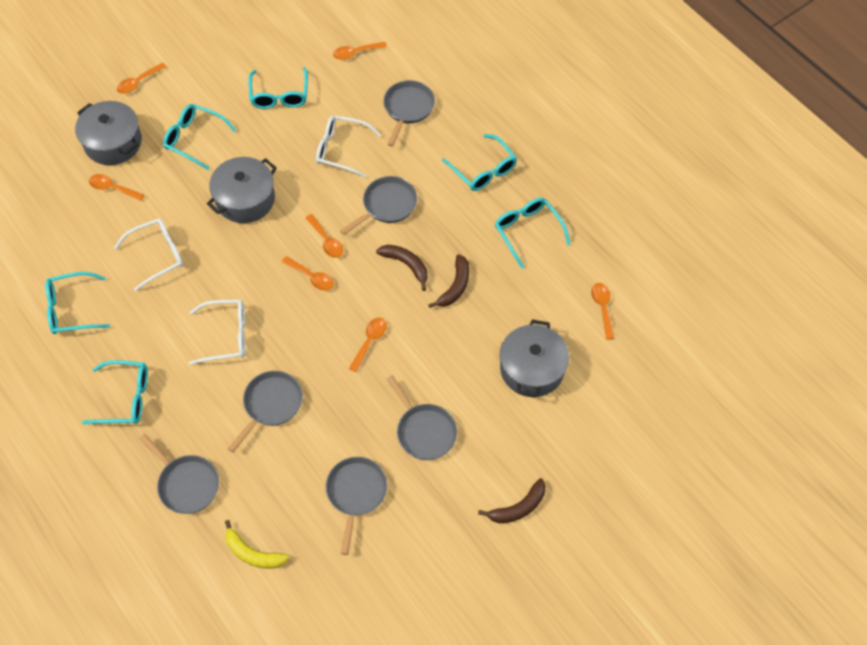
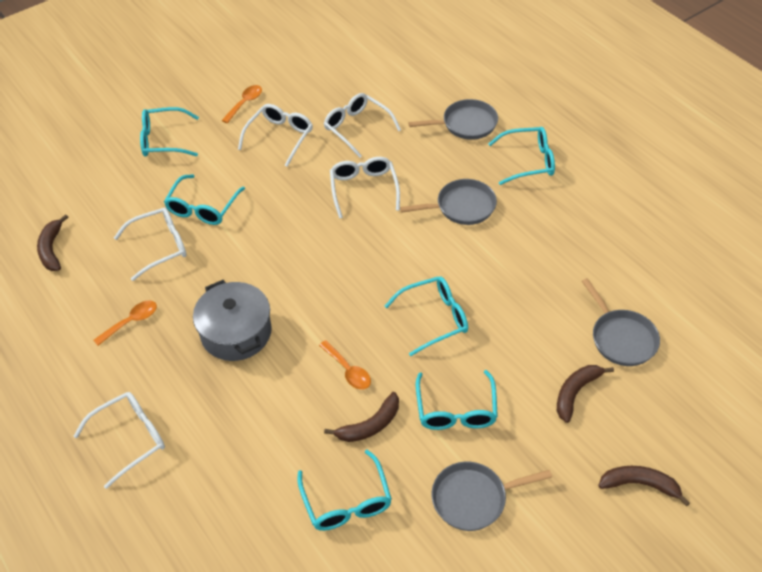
brown banana: 3 -> 4
grey pan: 6 -> 4
grey pot: 3 -> 1
orange spoon: 7 -> 3
white glasses: 3 -> 5
yellow banana: 1 -> 0

